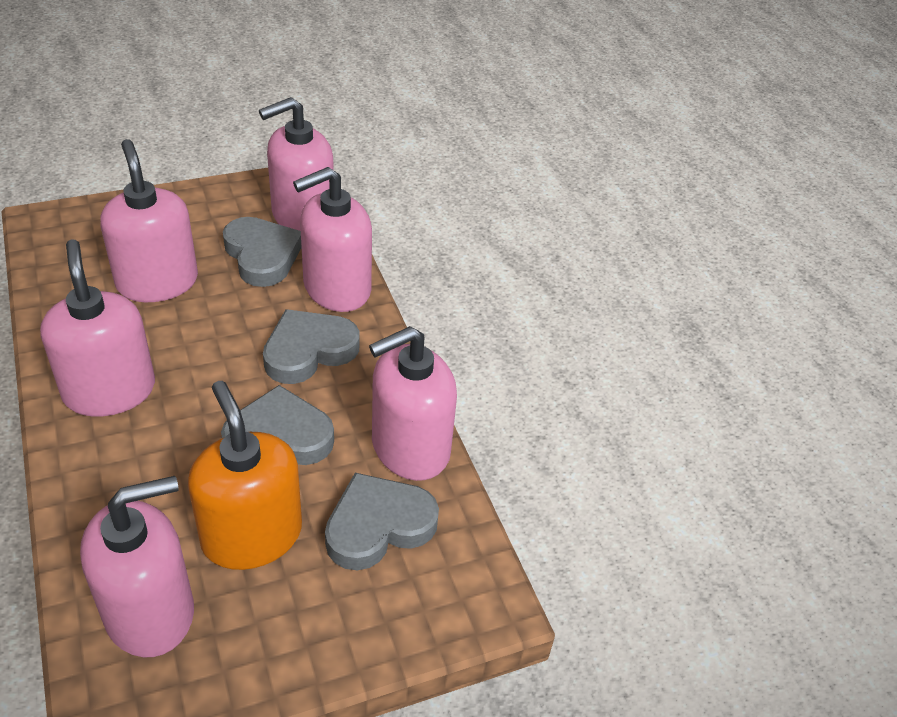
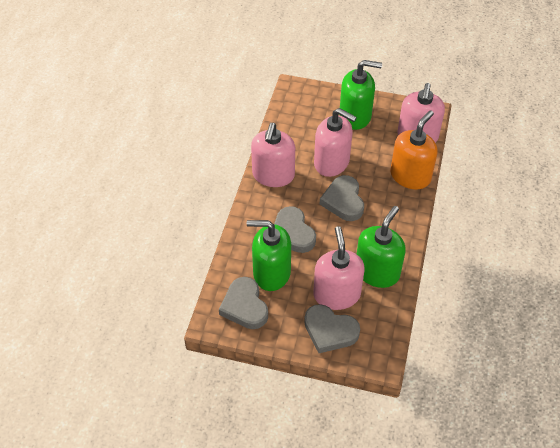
green soap dispenser: 0 -> 3
pink soap dispenser: 6 -> 4

